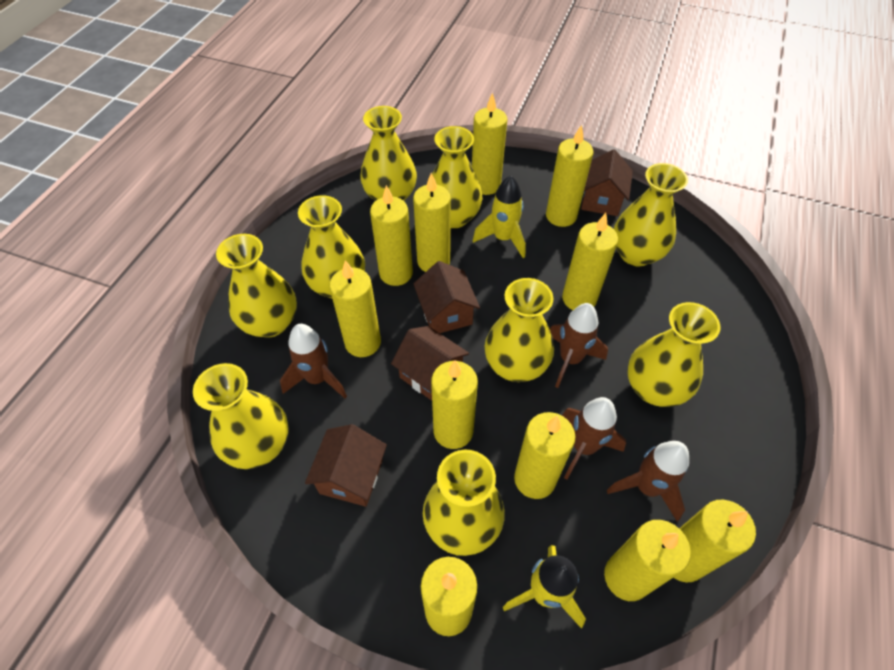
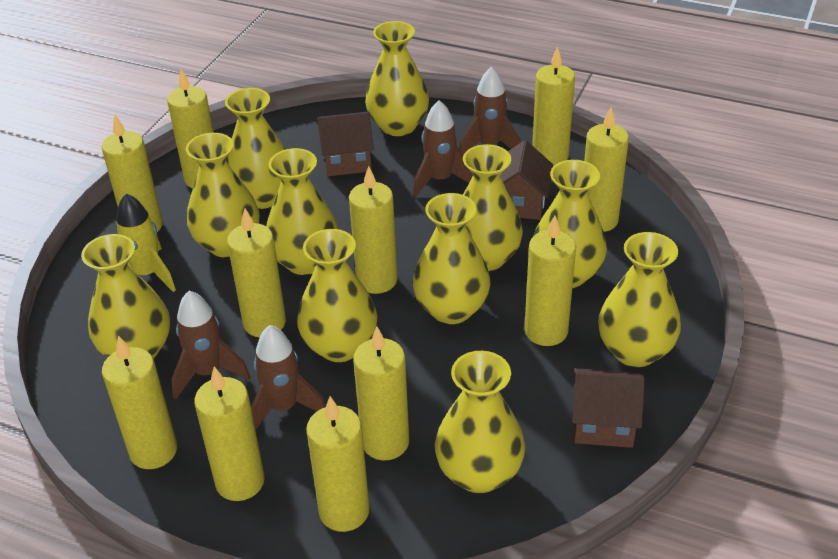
brown house: 4 -> 3
yellow rocket: 2 -> 1
yellow vase: 9 -> 11

